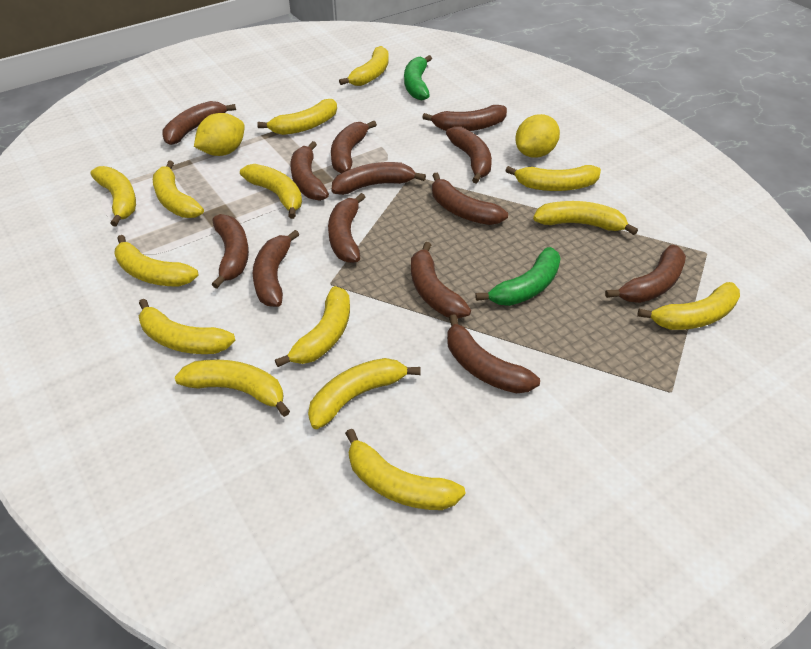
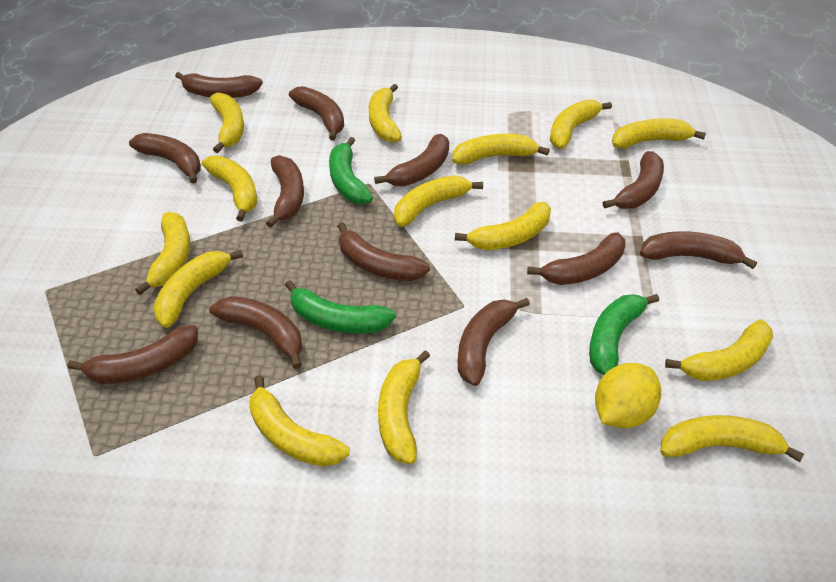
brown banana: 13 -> 12
green banana: 2 -> 3
yellow lemon: 2 -> 1

